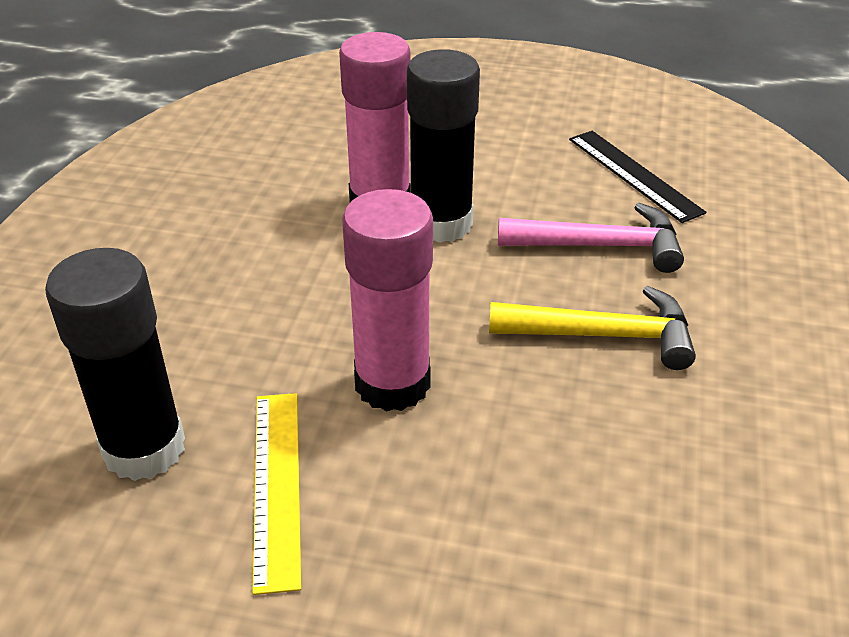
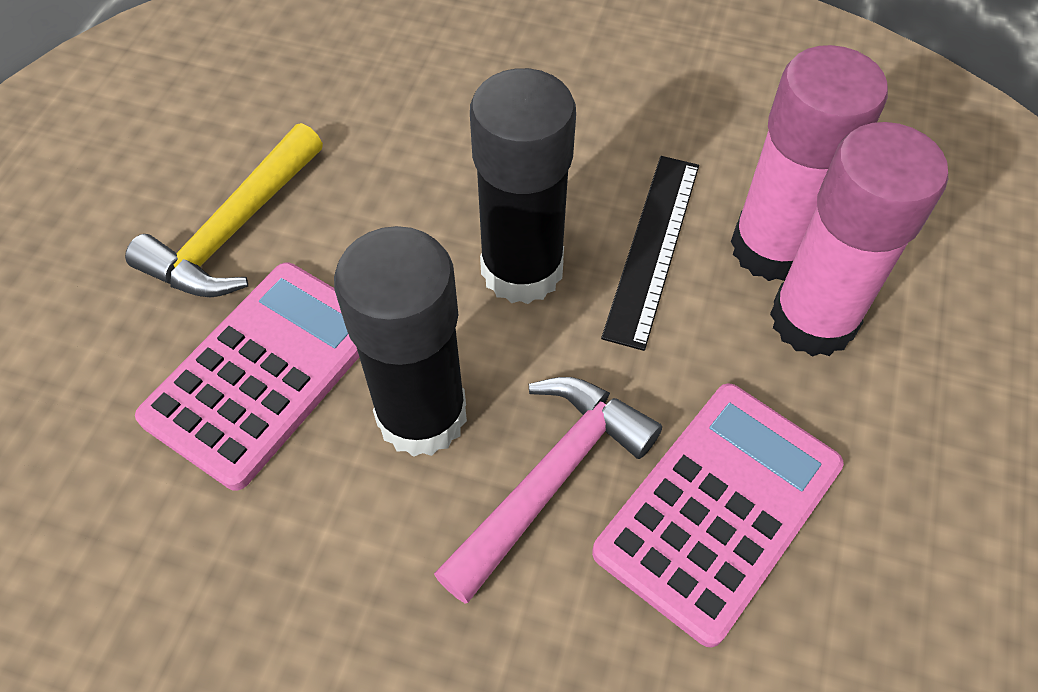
pink calculator: 0 -> 2
yellow ruler: 1 -> 0

